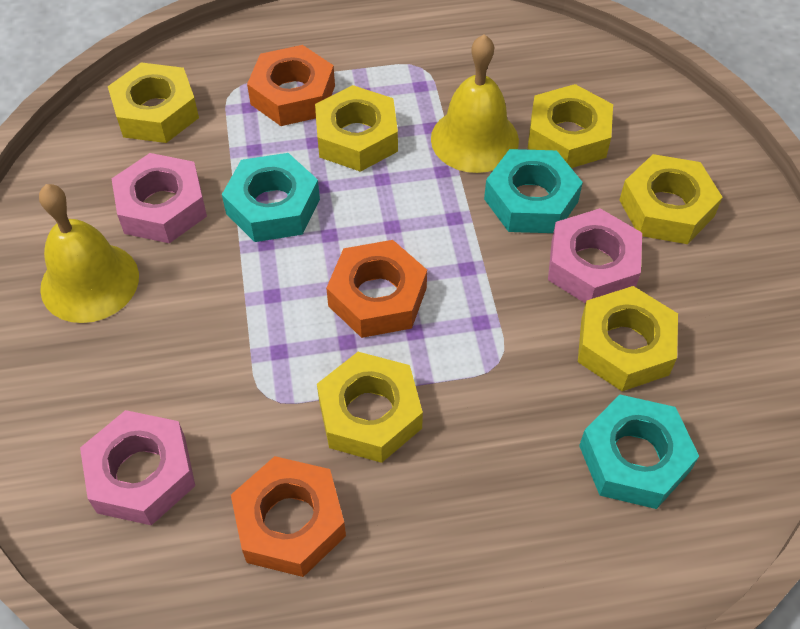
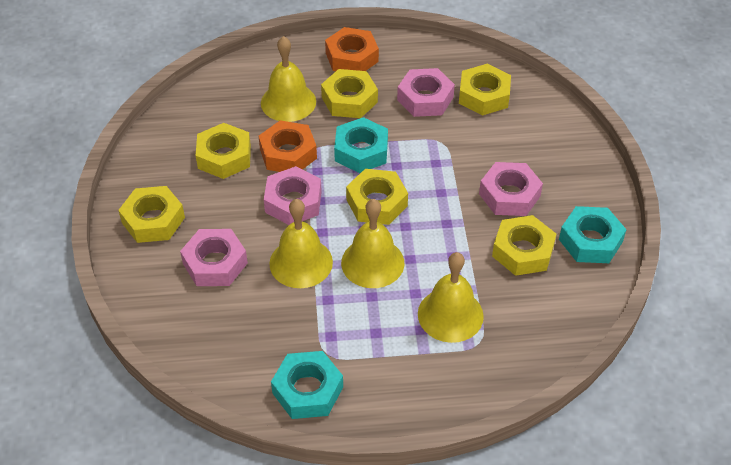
orange nut: 3 -> 2
pink nut: 3 -> 4
yellow bell: 2 -> 4

